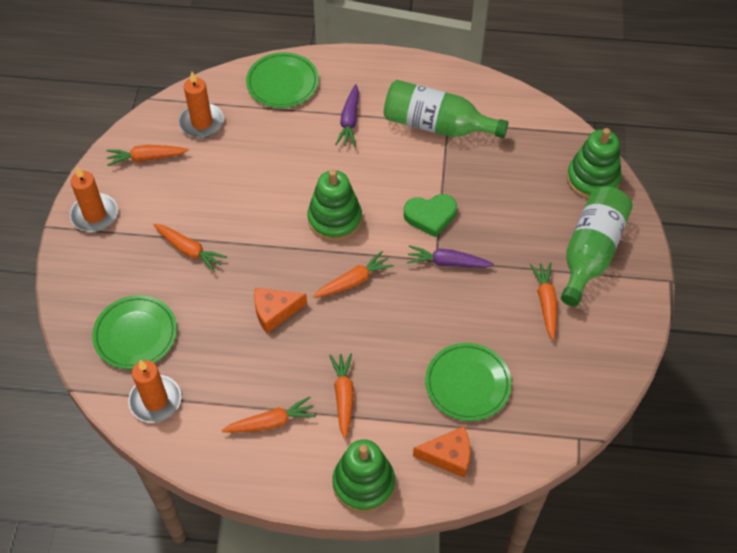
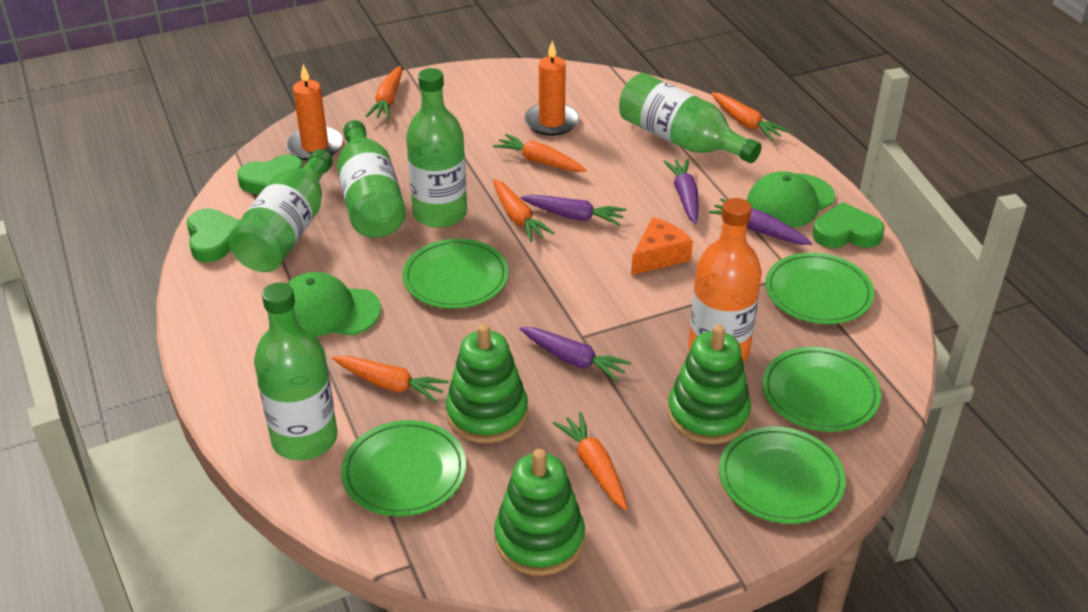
green bottle: 2 -> 5
green cap: 0 -> 2
green heart: 1 -> 3
green plate: 3 -> 5
orange bottle: 0 -> 1
orange candle: 3 -> 2
orange cheese: 2 -> 1
purple carrot: 2 -> 4

